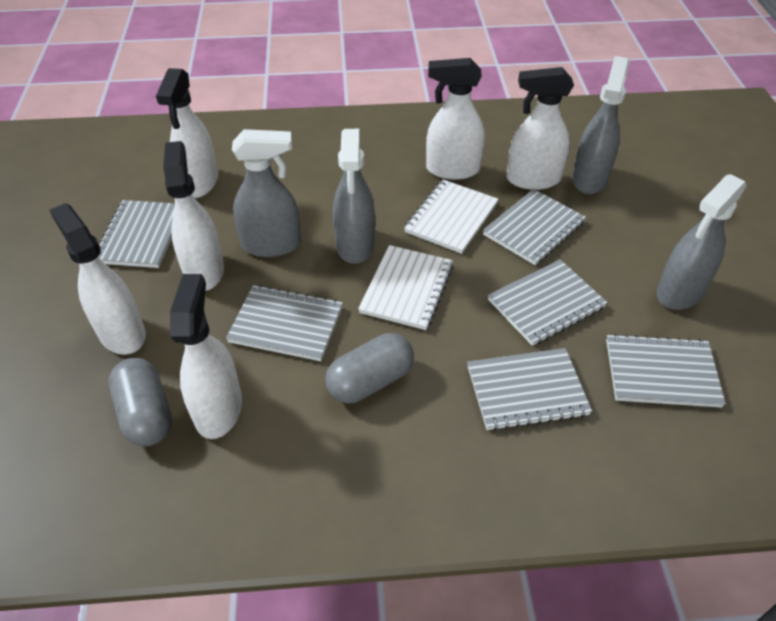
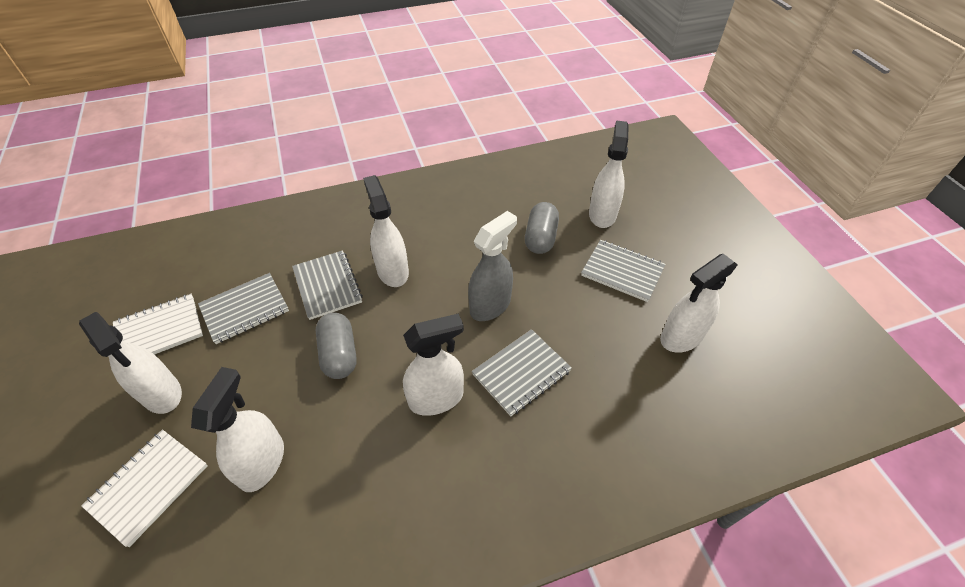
grey notebook: 6 -> 4
grey spray bottle: 4 -> 1

